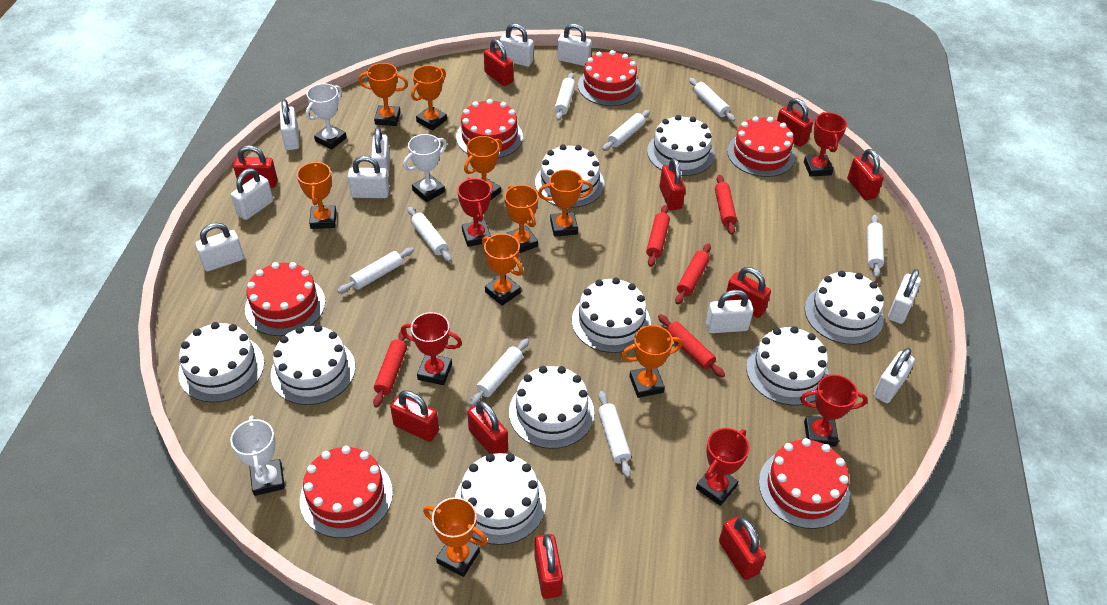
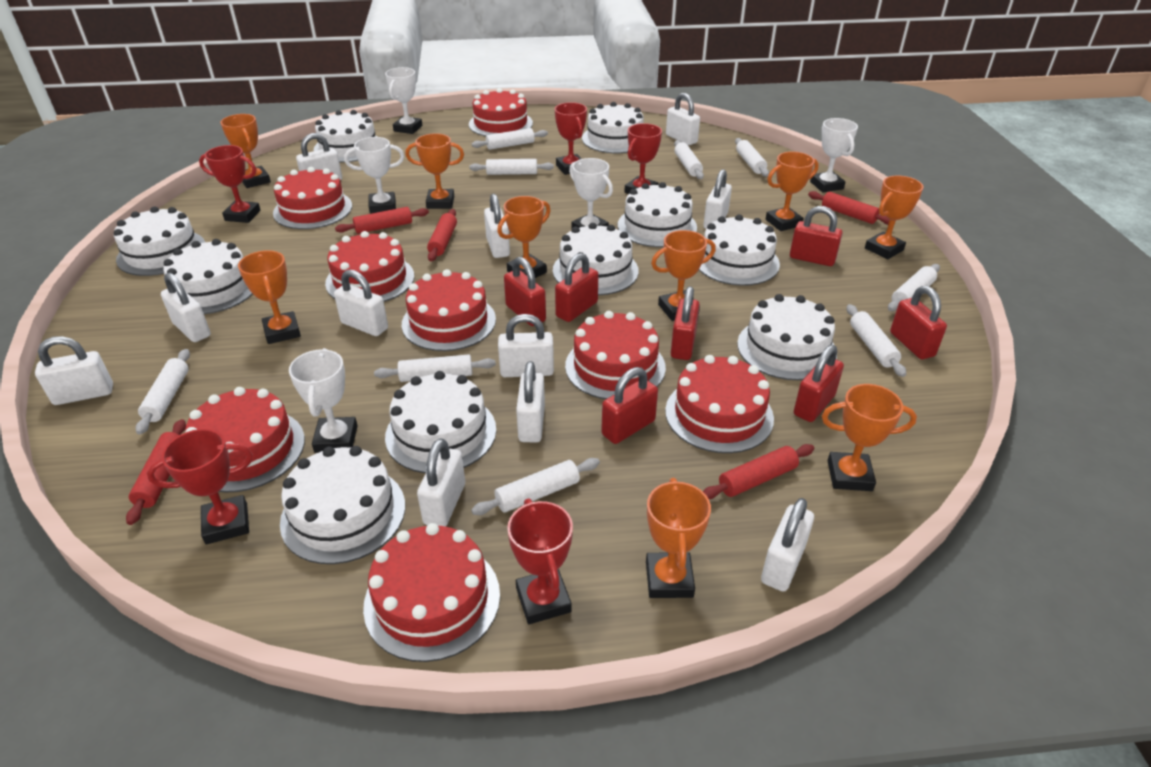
red cake: 6 -> 8
red padlock: 10 -> 7
white cake: 9 -> 10
white padlock: 10 -> 11
white rolling pin: 8 -> 9
white trophy: 3 -> 5

